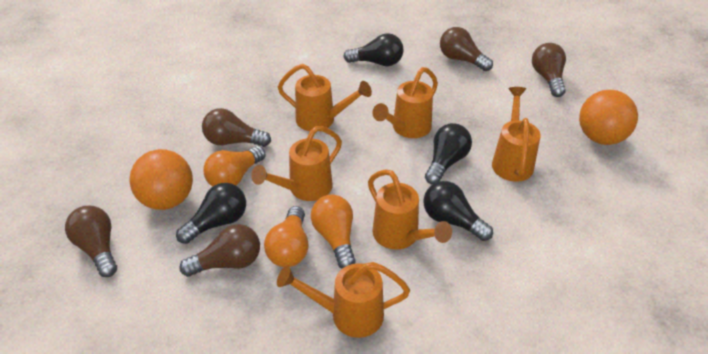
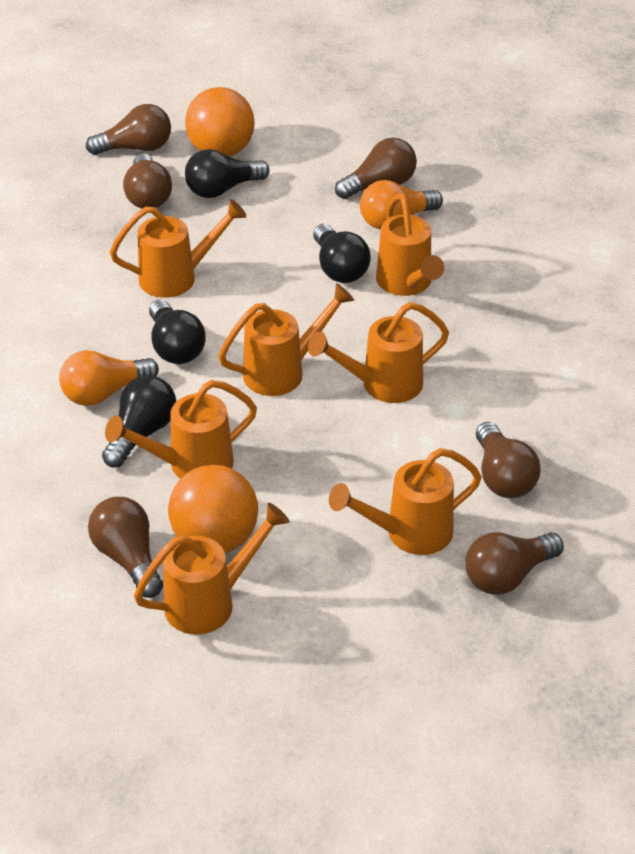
brown light bulb: 5 -> 6
orange light bulb: 3 -> 2
orange watering can: 6 -> 7

